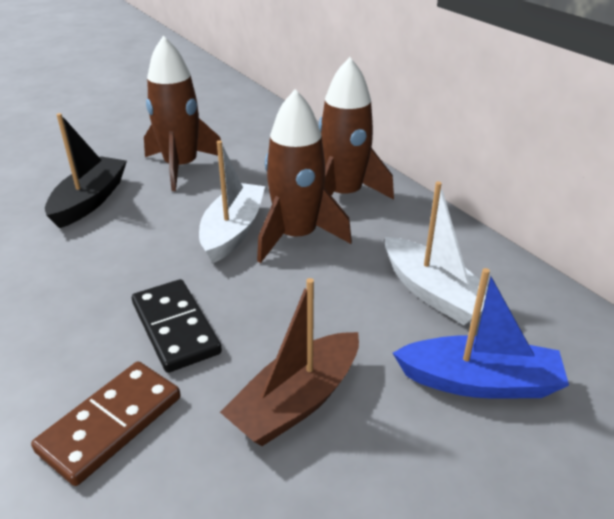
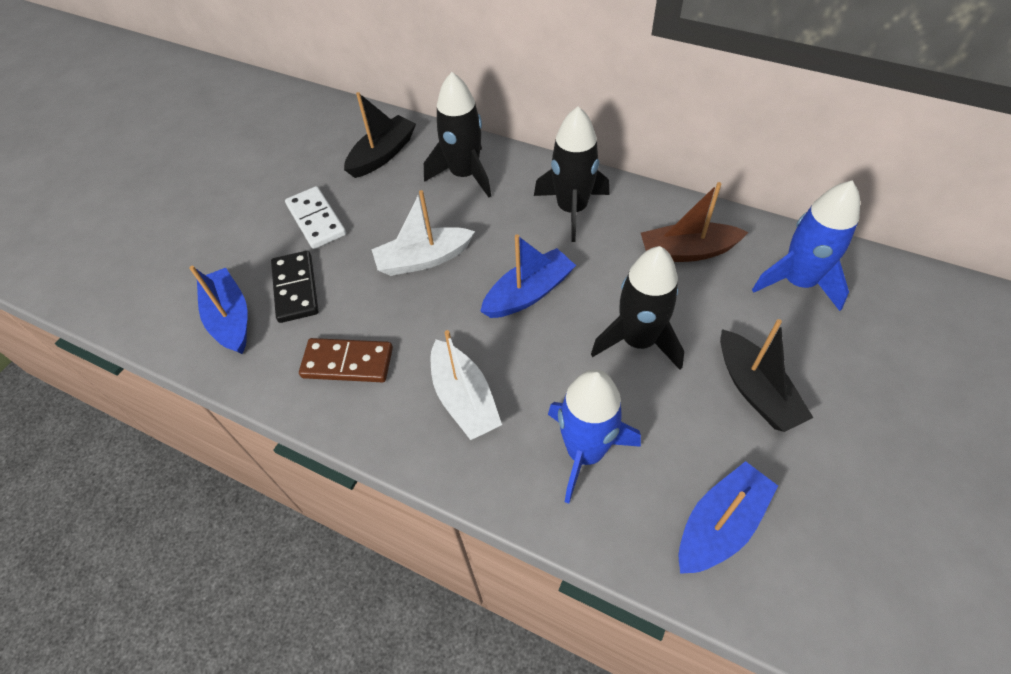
black boat: 1 -> 2
black rocket: 0 -> 3
blue boat: 1 -> 3
blue rocket: 0 -> 2
brown rocket: 3 -> 0
white domino: 0 -> 1

